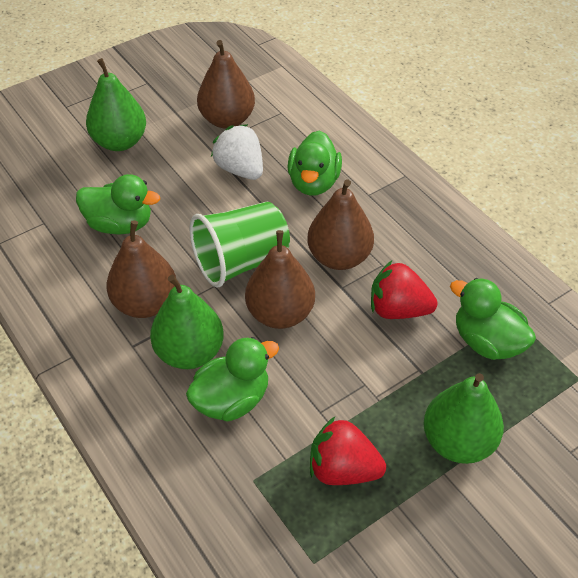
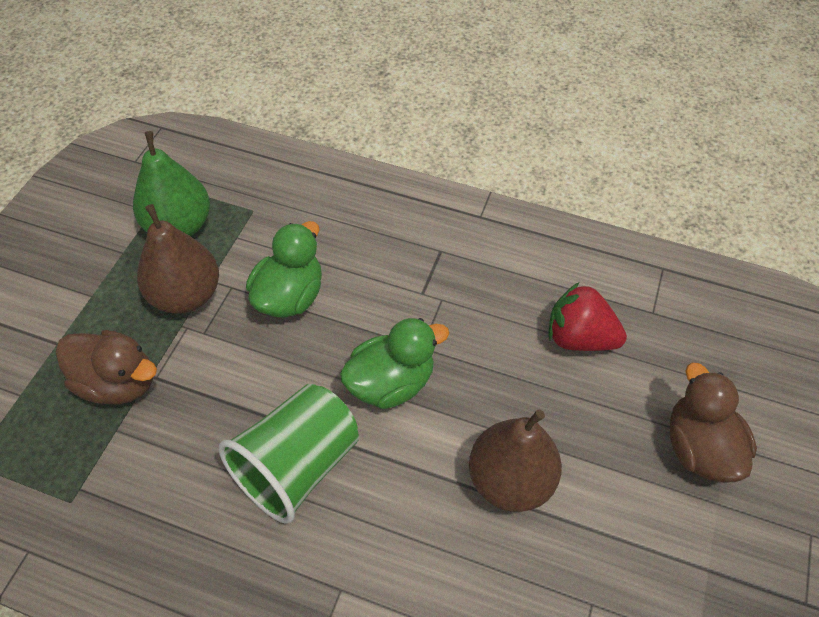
brown duck: 0 -> 2
brown pear: 4 -> 2
green duck: 4 -> 2
green pear: 3 -> 1
red strawberry: 2 -> 1
white strawberry: 1 -> 0

